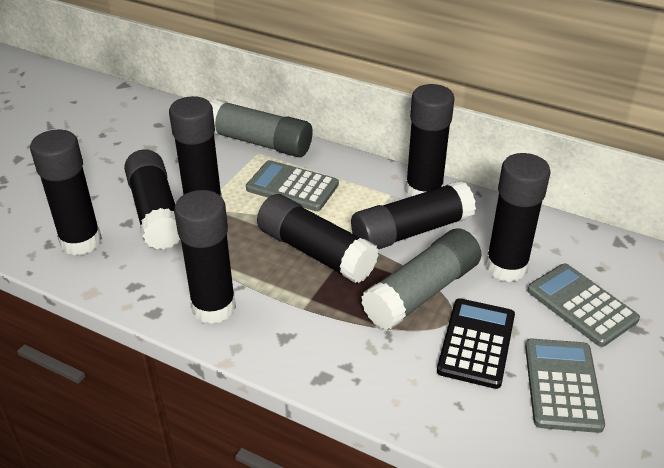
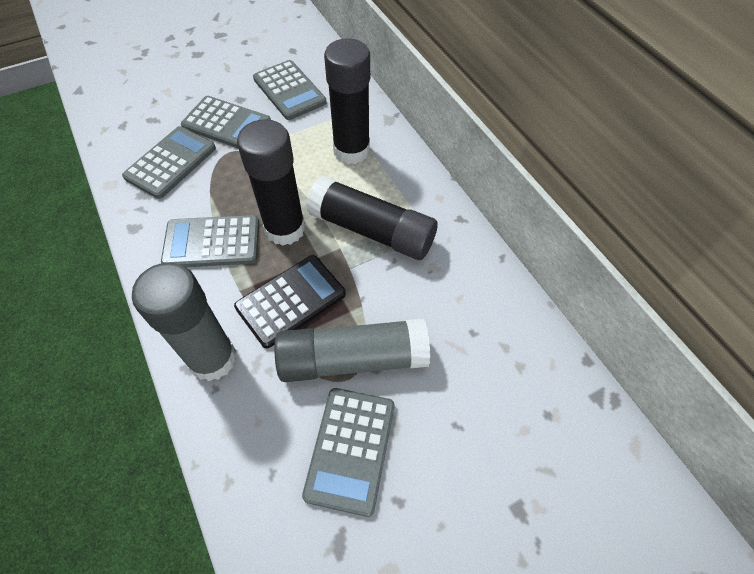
black glue stick: 8 -> 3
grey calculator: 3 -> 5

